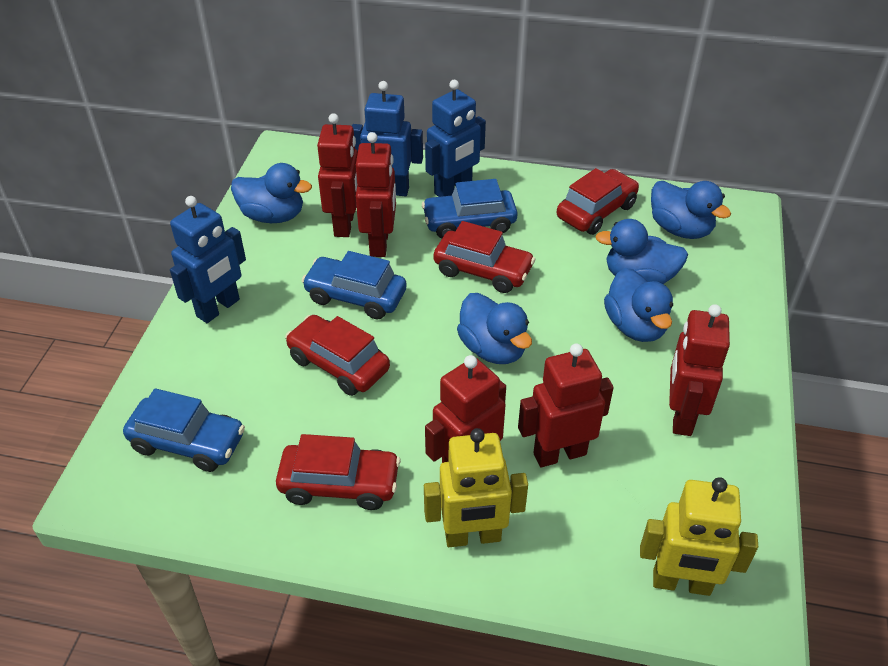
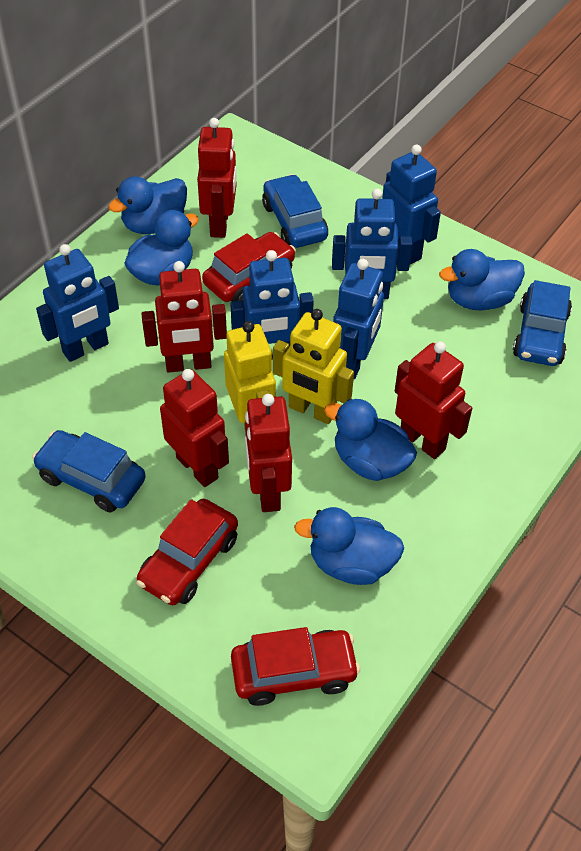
blue robot: 3 -> 5
red car: 4 -> 3

